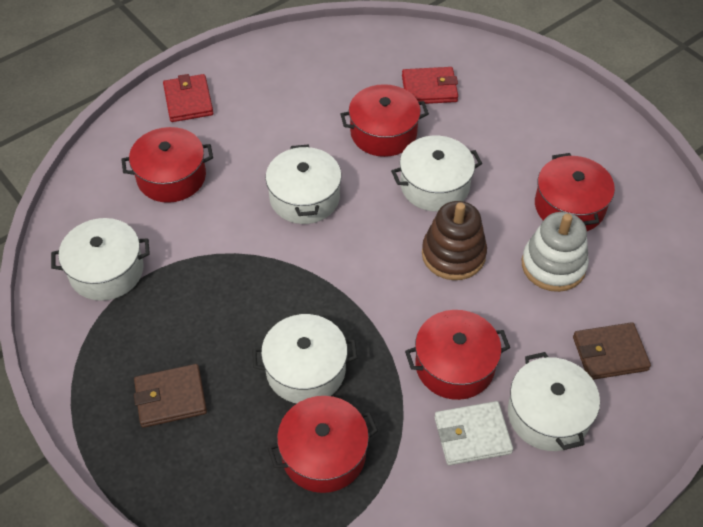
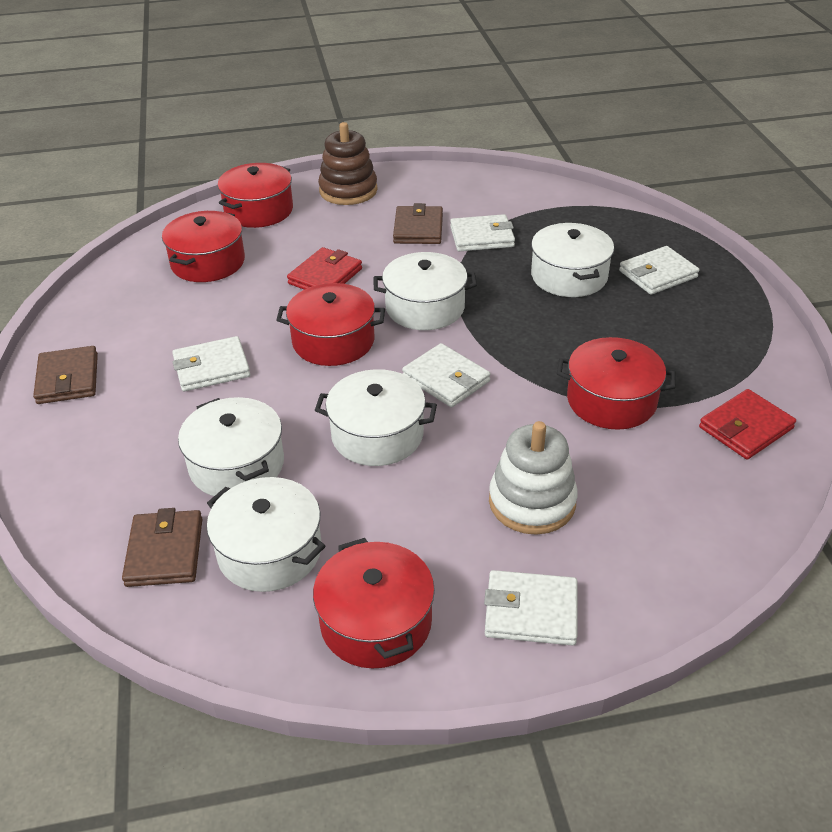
brown wallet: 2 -> 3
white wallet: 1 -> 5

